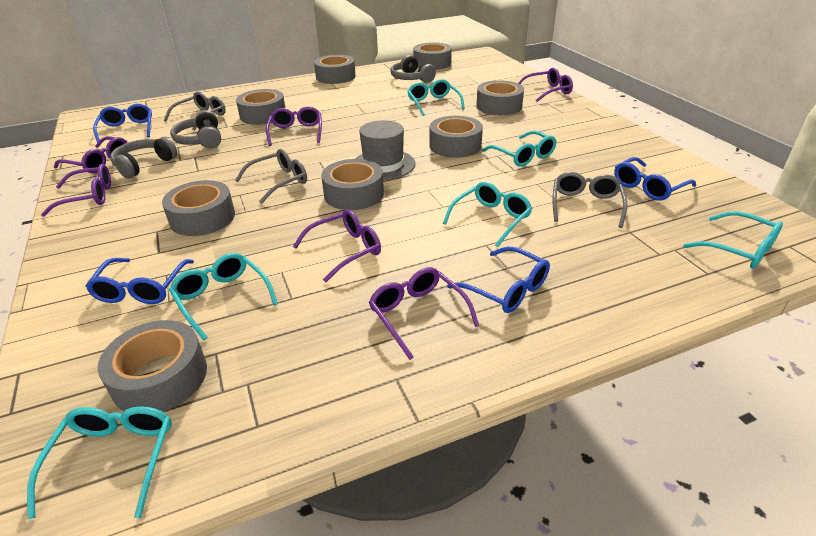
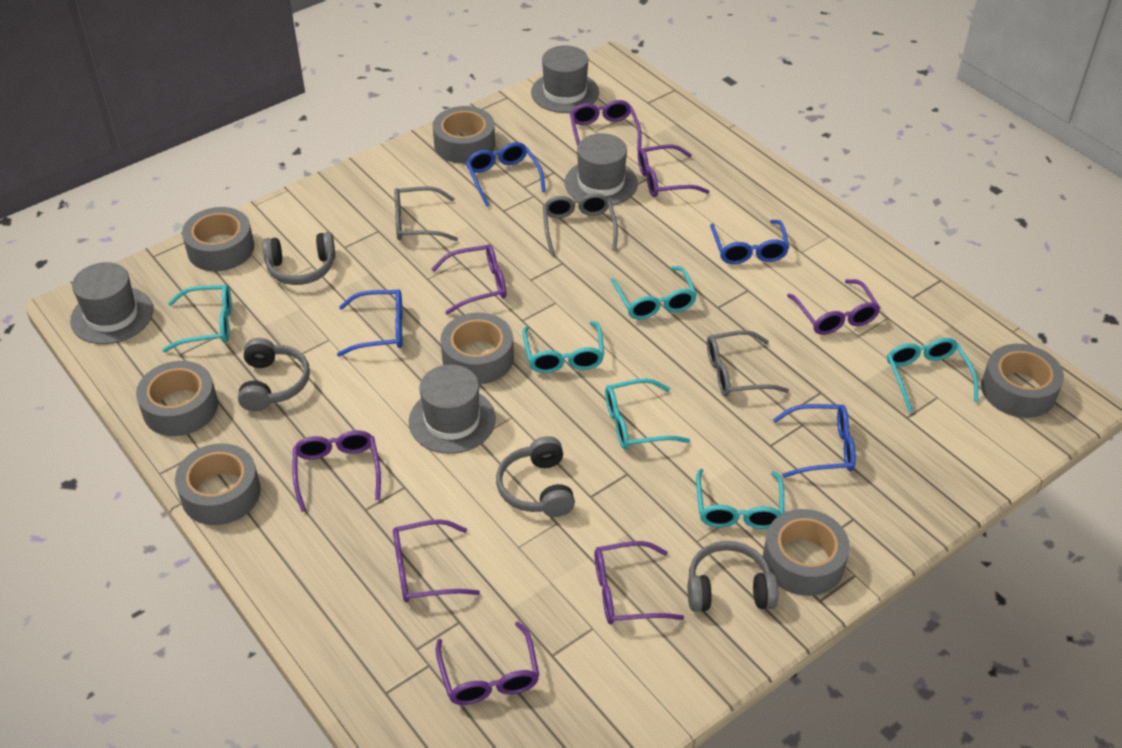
grey hat: 1 -> 4
grey headphones: 3 -> 4
grey tape: 8 -> 7
purple glasses: 6 -> 8

